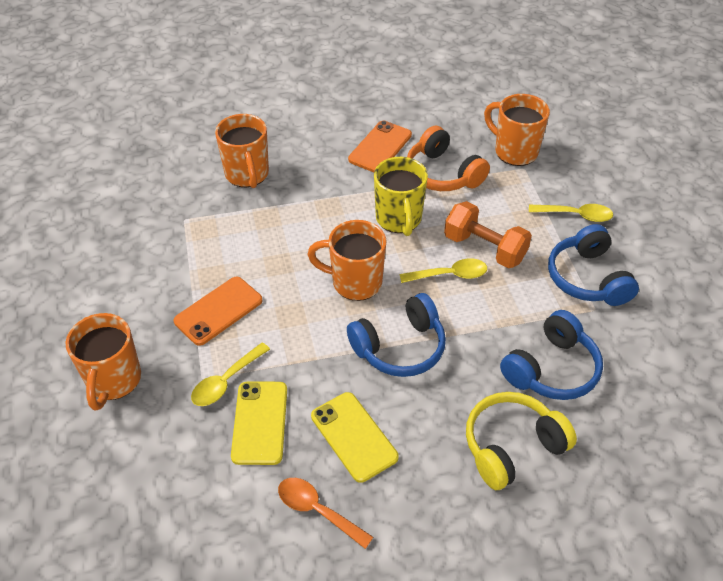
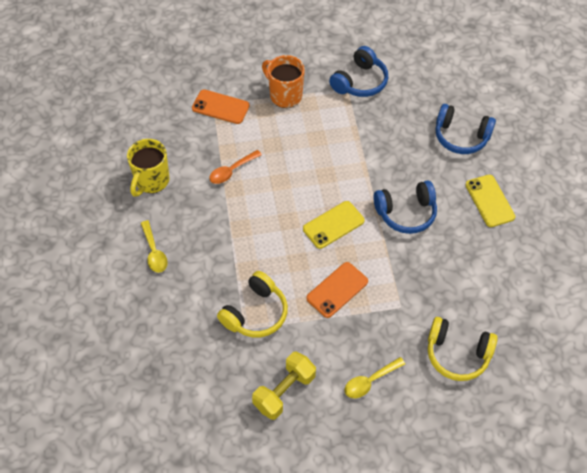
orange dumbbell: 1 -> 0
orange headphones: 1 -> 0
orange mug: 4 -> 1
yellow dumbbell: 0 -> 1
yellow headphones: 1 -> 2
yellow spoon: 3 -> 2

